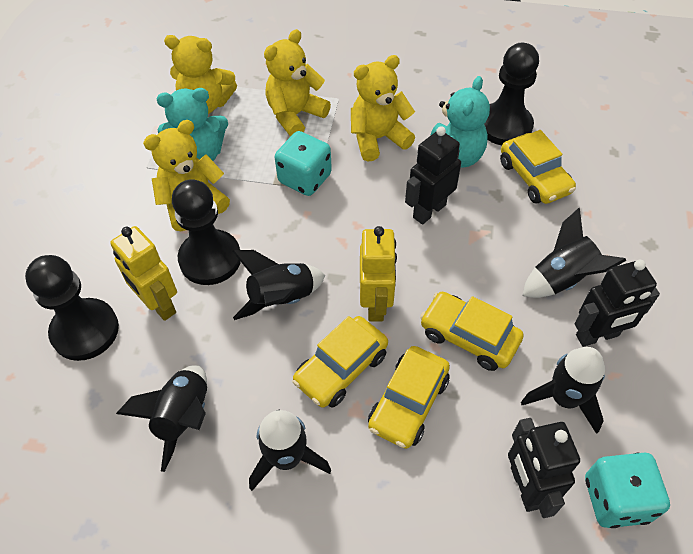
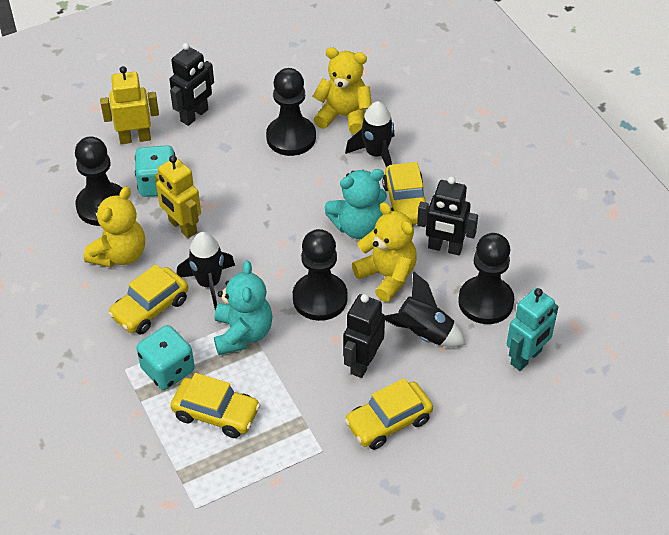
black pawn: 3 -> 4
black rocket: 5 -> 3
turquoise robot: 0 -> 1
yellow teddy bear: 4 -> 3

